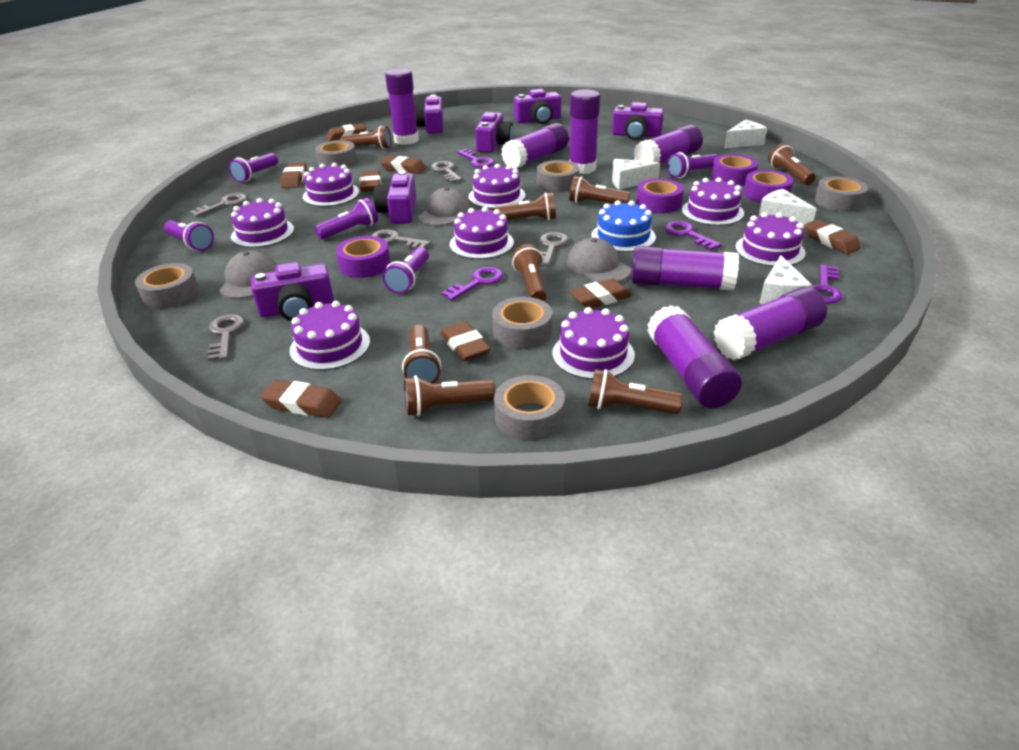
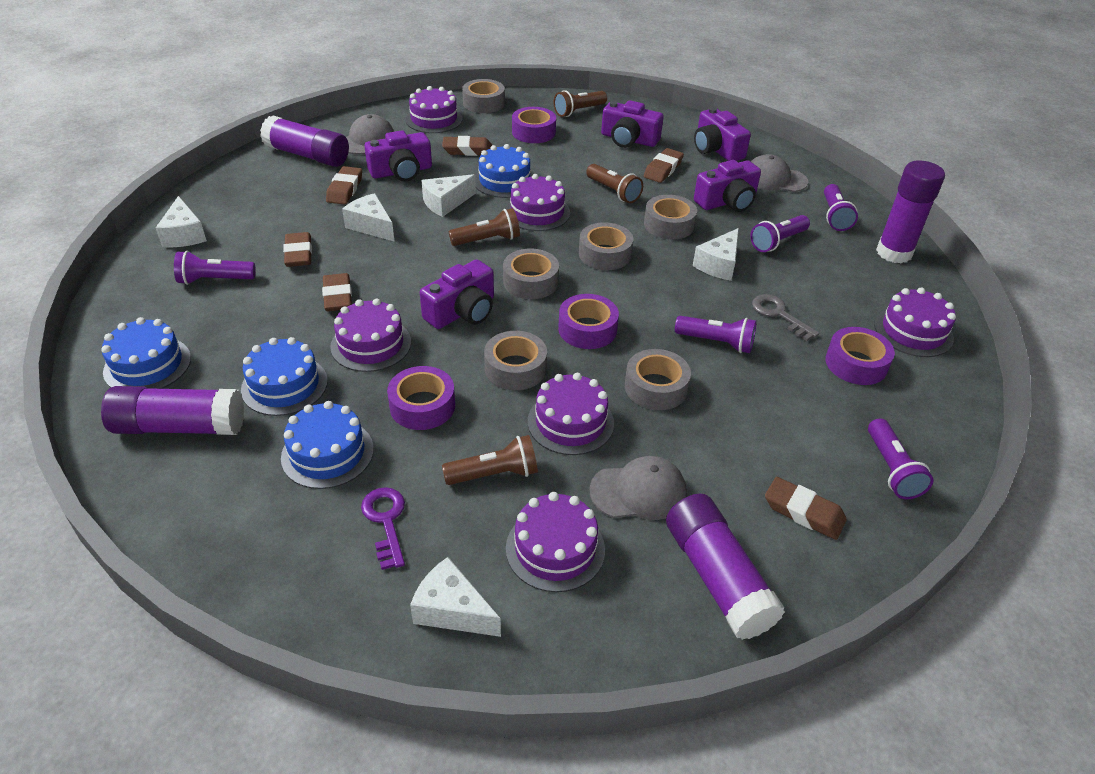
blue cake: 1 -> 4
brown eraser: 8 -> 6
brown flashlight: 8 -> 4
grey key: 5 -> 1
purple cake: 8 -> 6
purple camera: 6 -> 5
purple glue stick: 7 -> 4
purple key: 4 -> 1
white cheese: 4 -> 5

